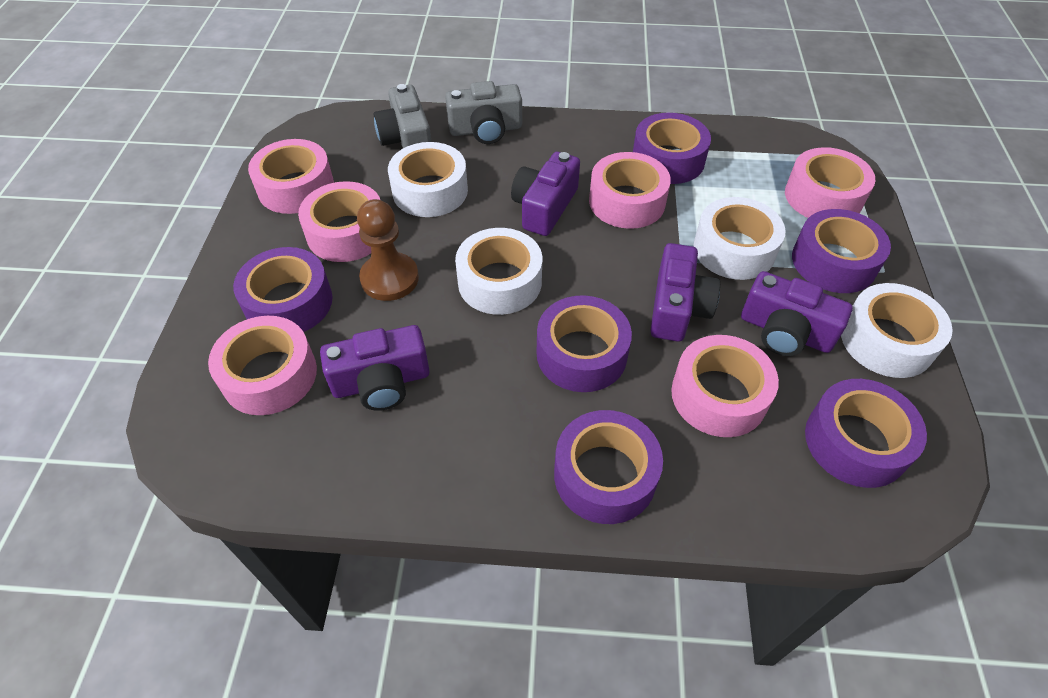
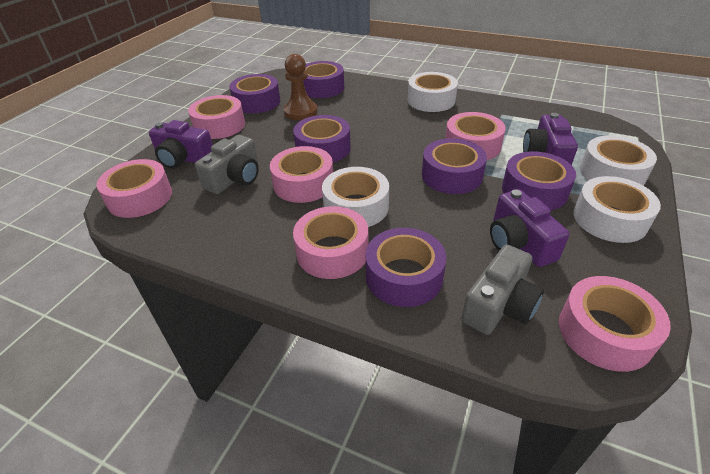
purple camera: 4 -> 3

